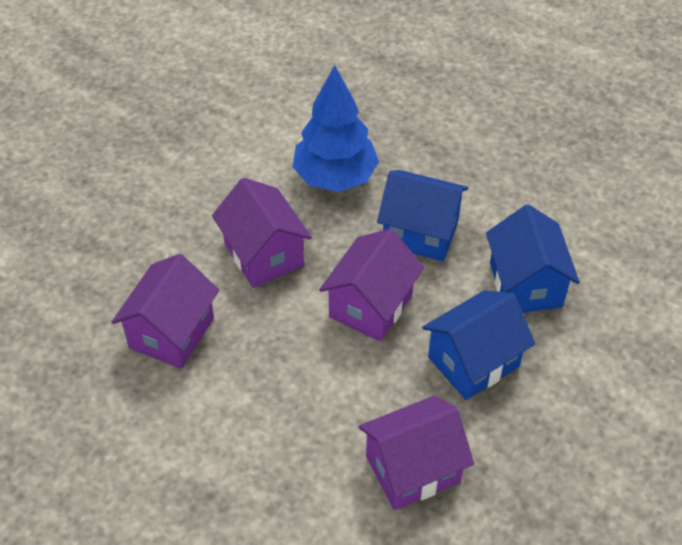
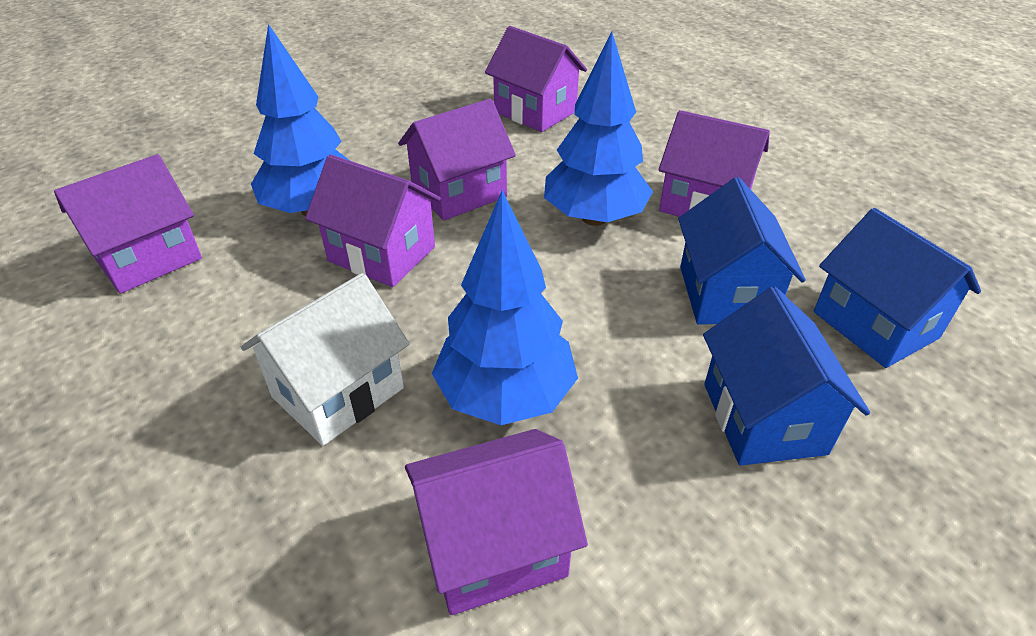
blue tree: 1 -> 3
purple house: 4 -> 6
white house: 0 -> 1

